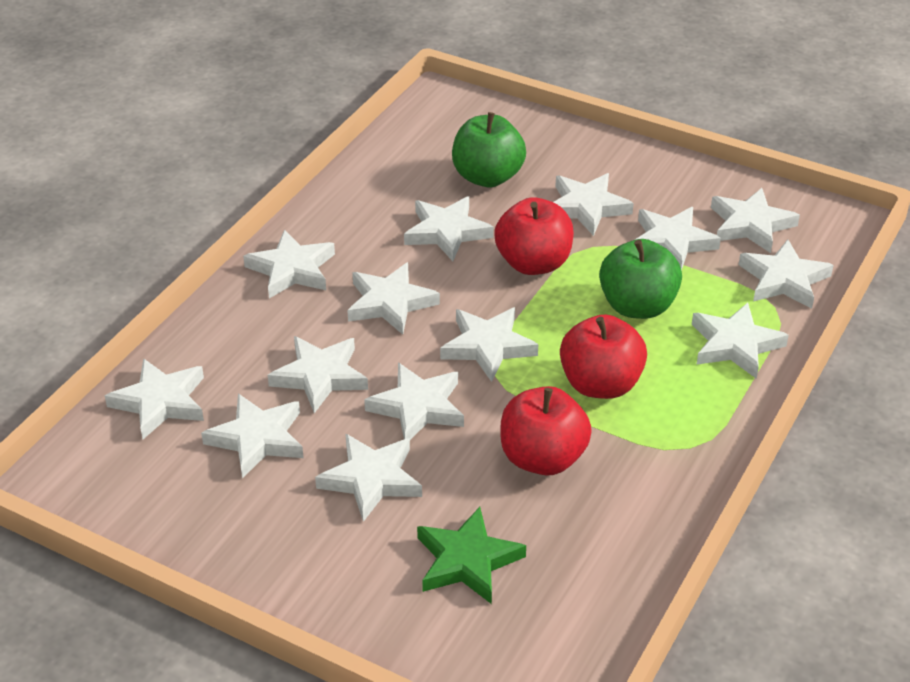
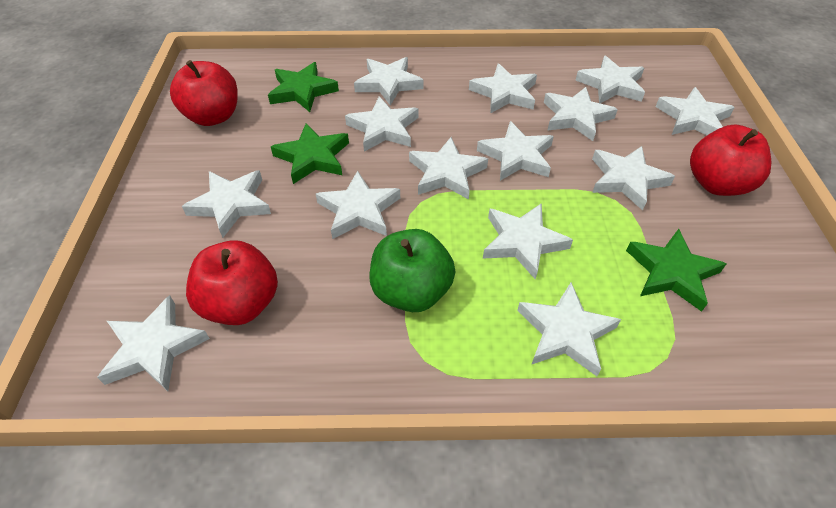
green apple: 2 -> 1
green star: 1 -> 3

